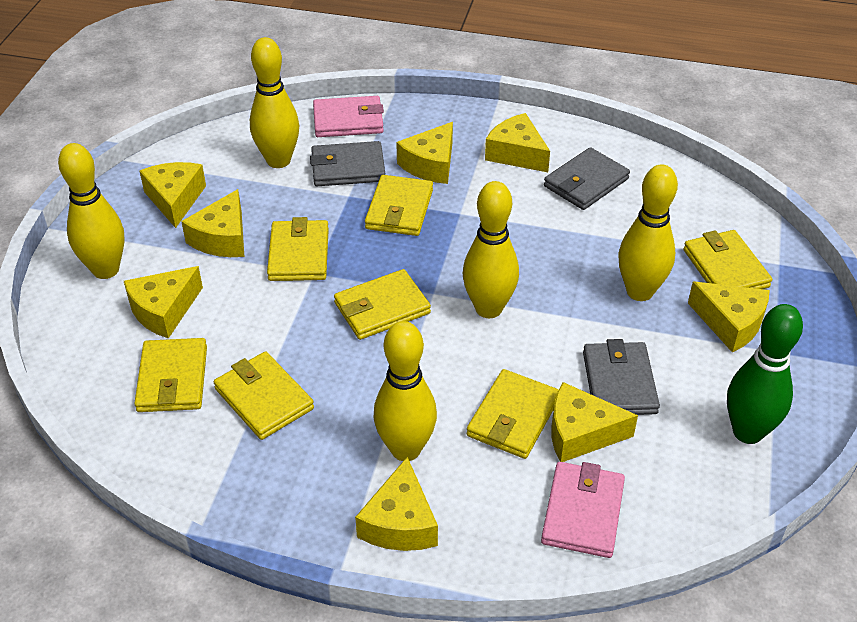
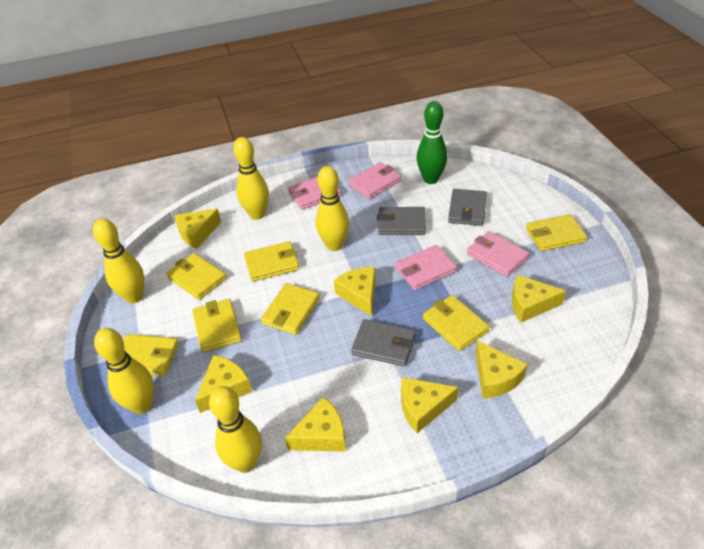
pink wallet: 2 -> 4
yellow cheese: 8 -> 7

